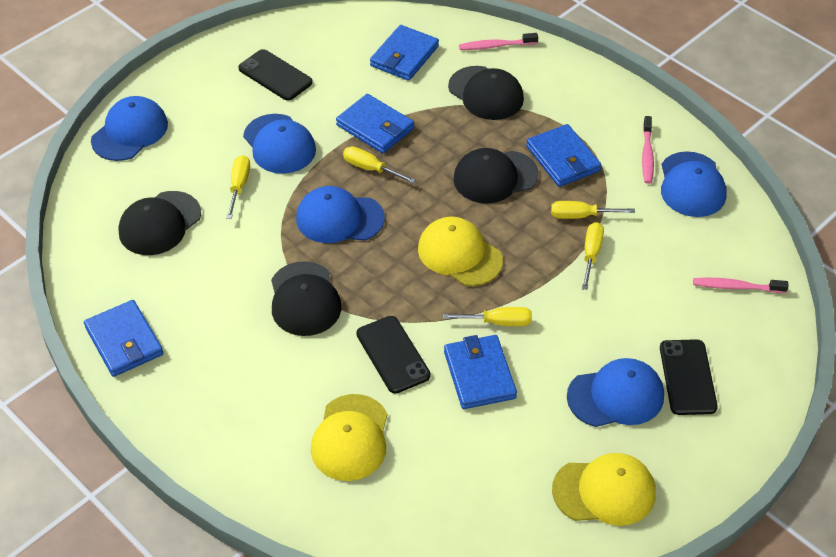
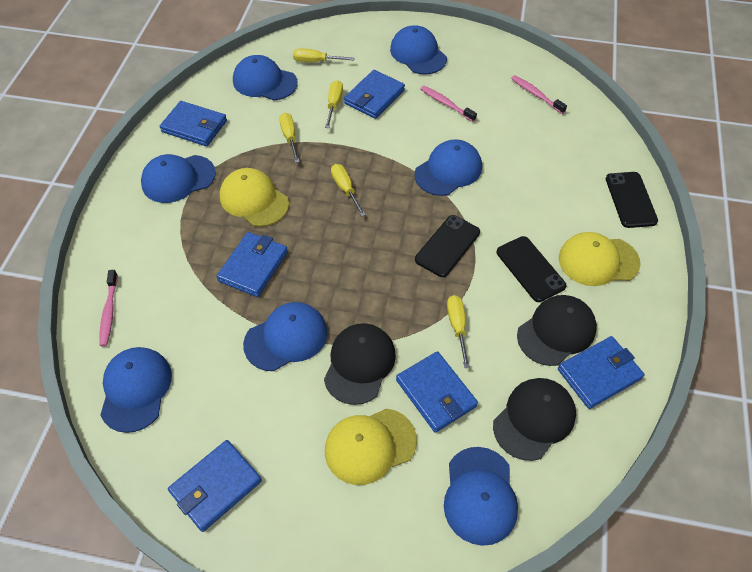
black cap: 4 -> 3
blue cap: 5 -> 7
blue wallet: 5 -> 6

